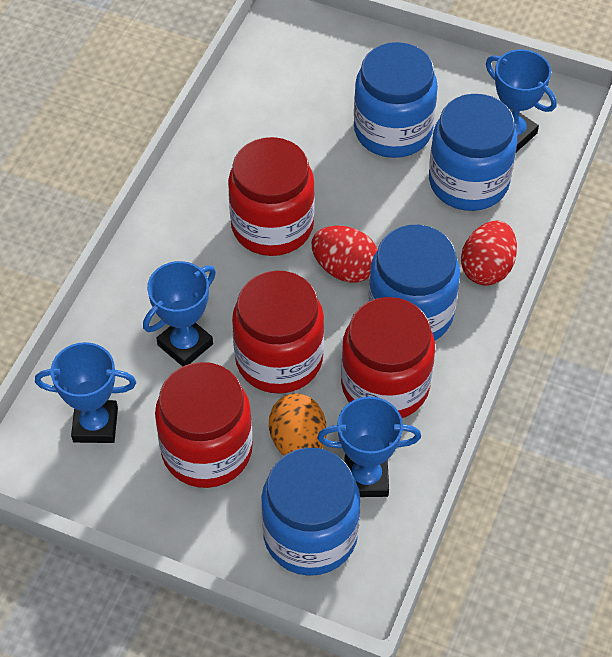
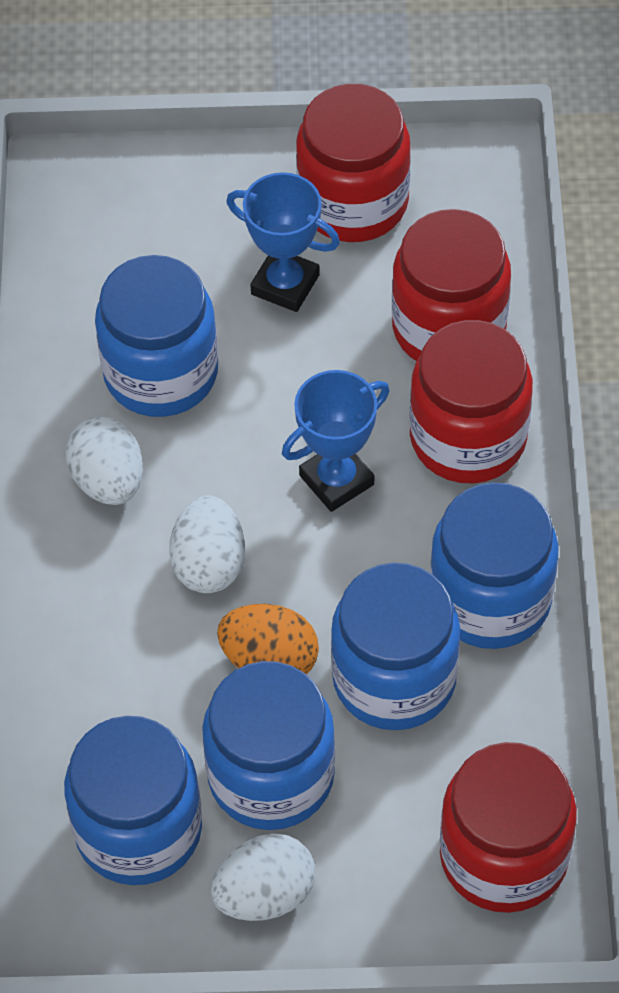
blue jar: 4 -> 5
blue trophy: 4 -> 2
red egg: 2 -> 0
white egg: 0 -> 3

